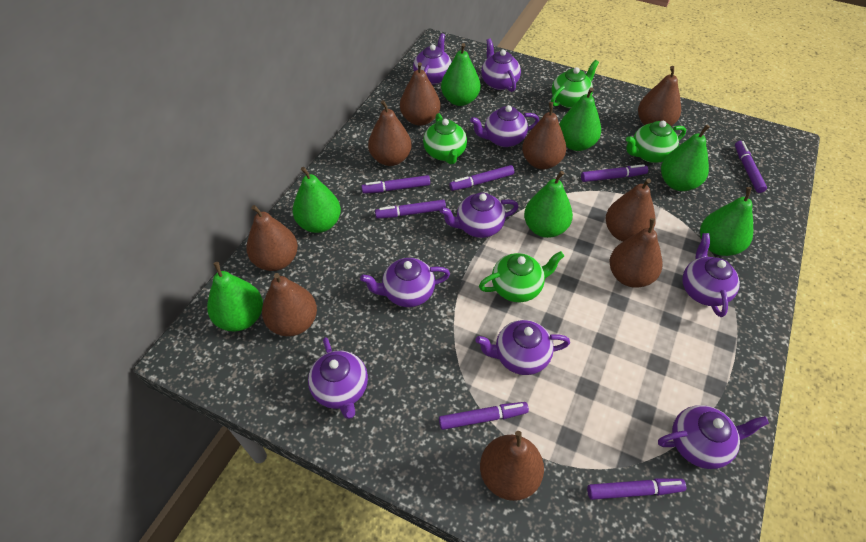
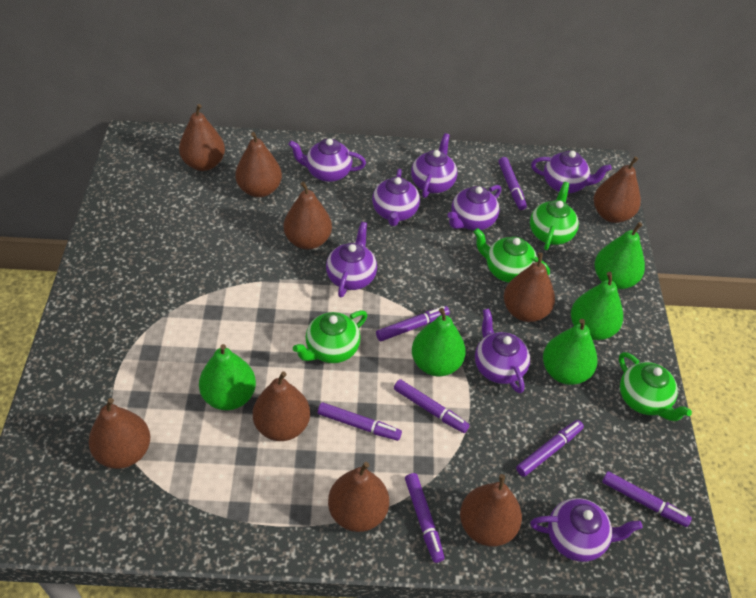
green pear: 7 -> 5
purple teapot: 9 -> 8

